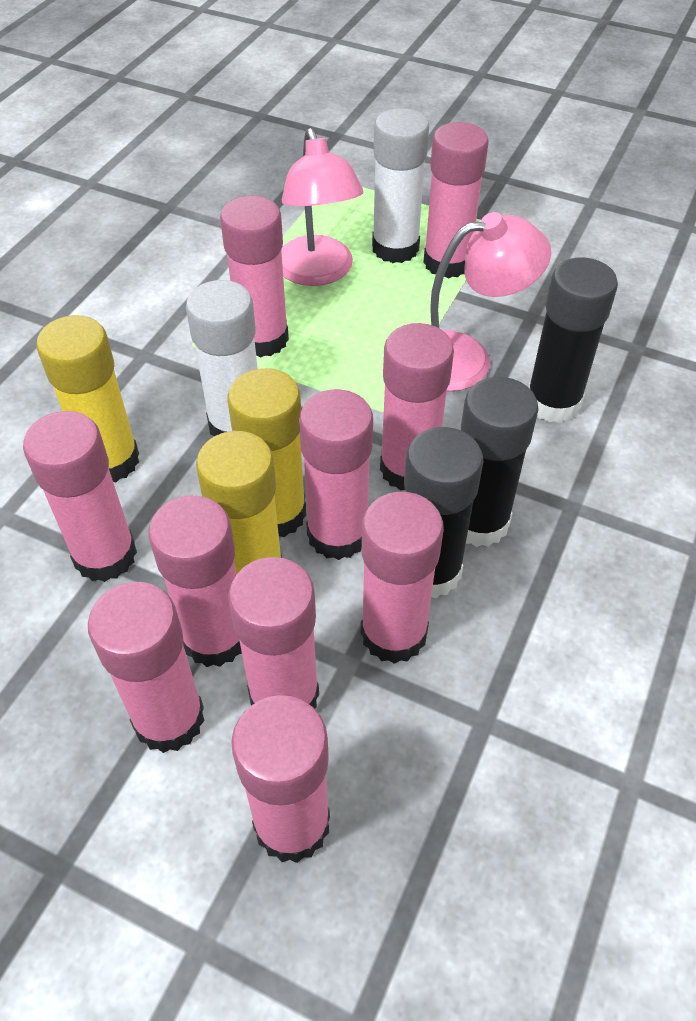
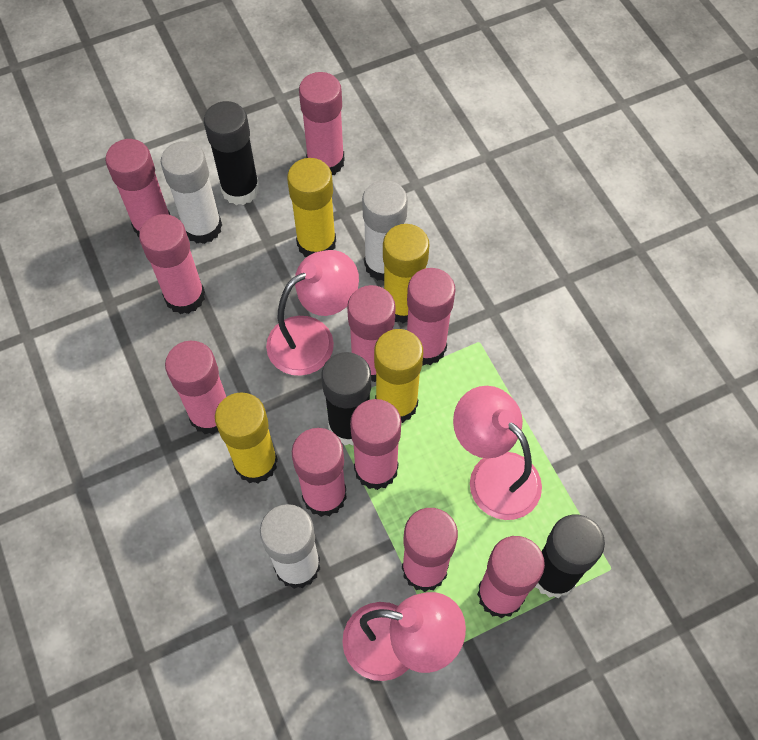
pink lamp: 2 -> 3
white glue stick: 2 -> 3
yellow glue stick: 3 -> 4

